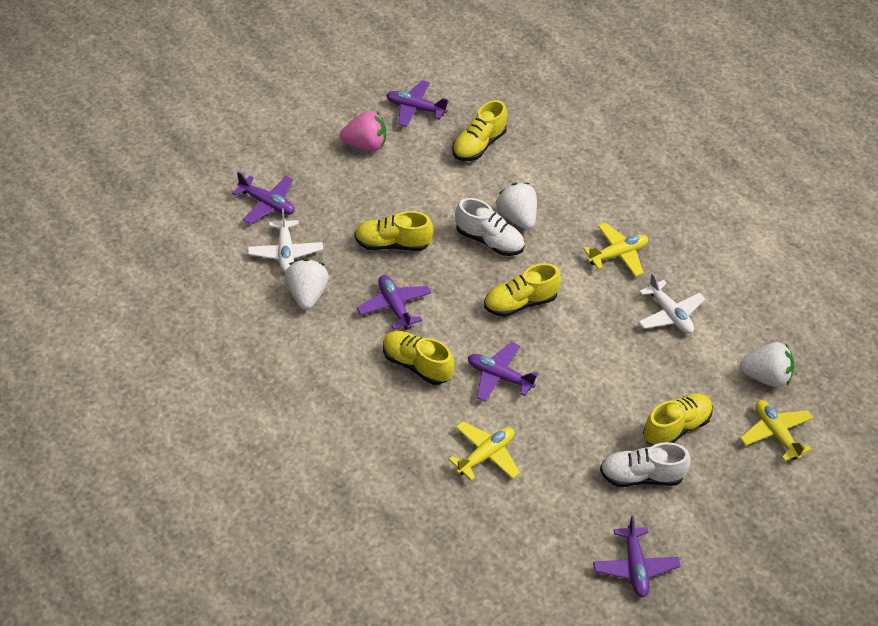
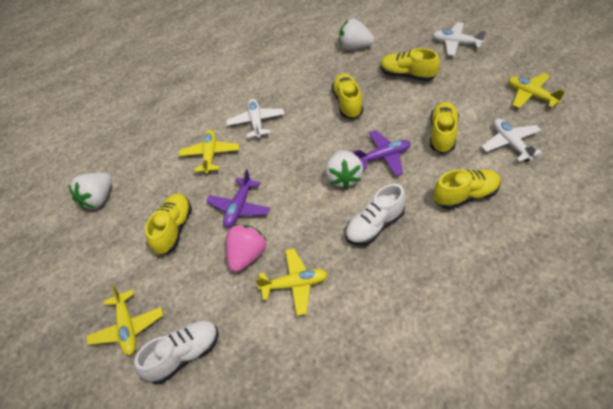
purple plane: 5 -> 2
white plane: 2 -> 3
yellow plane: 3 -> 4

